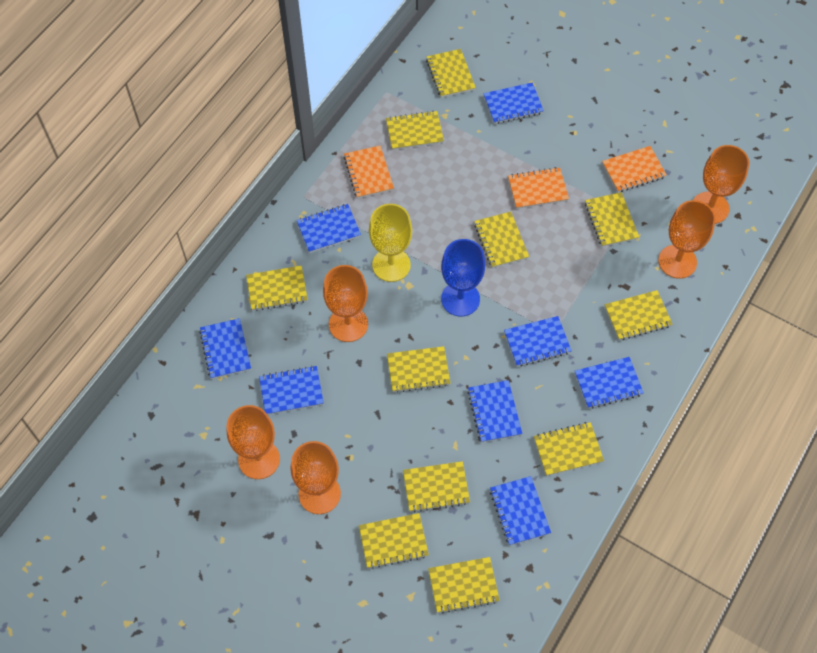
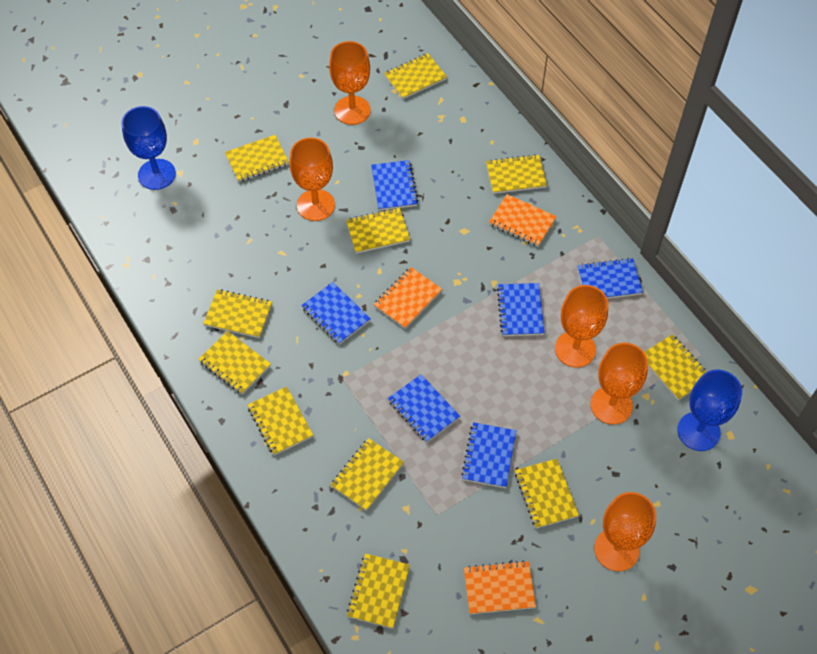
blue goblet: 1 -> 2
blue notebook: 8 -> 6
yellow goblet: 1 -> 0

